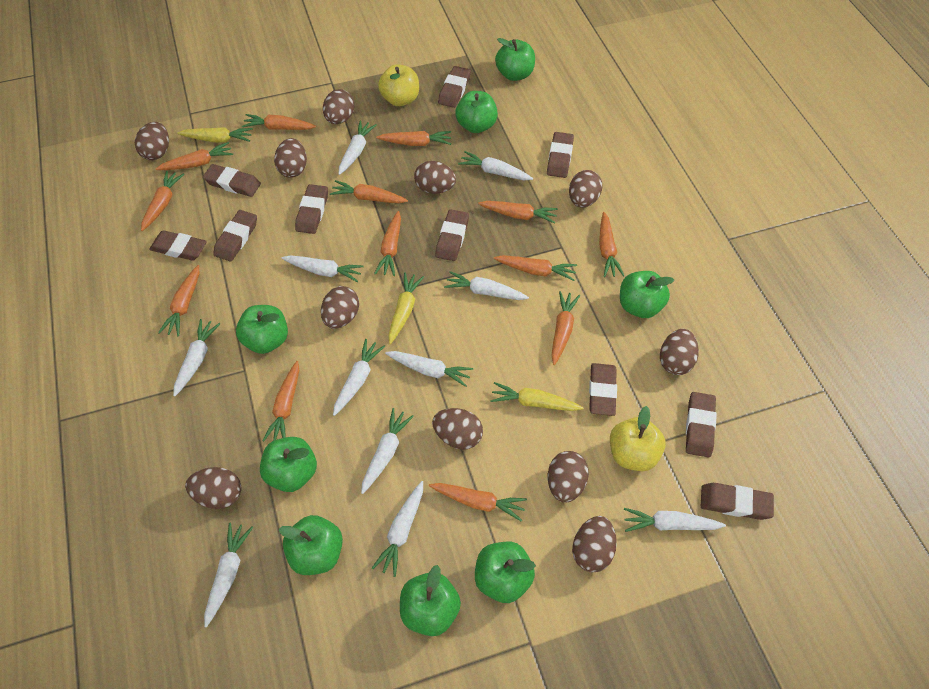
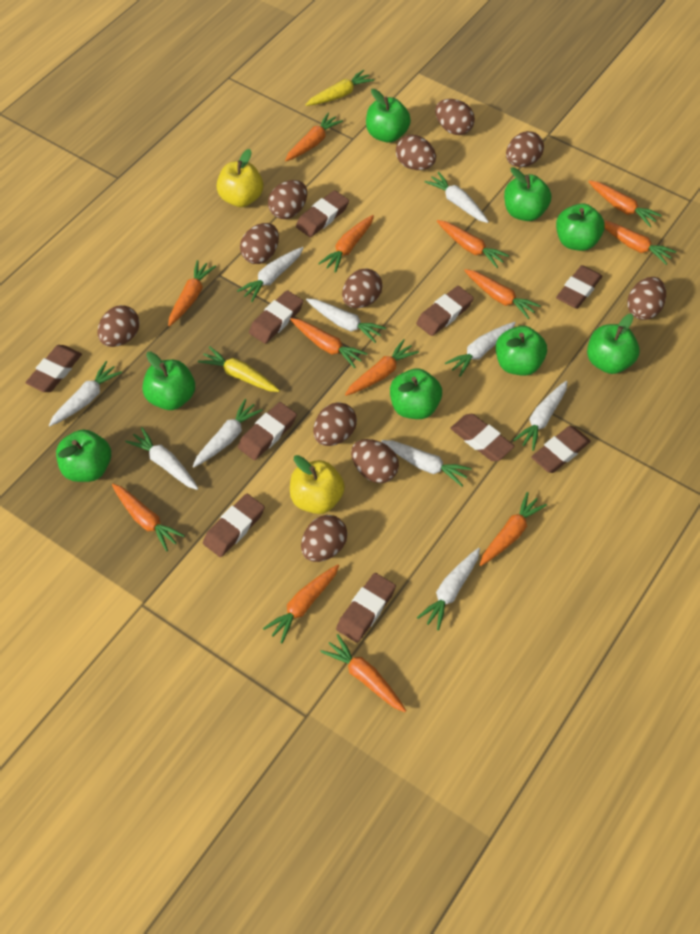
white carrot: 11 -> 10
yellow carrot: 3 -> 2

